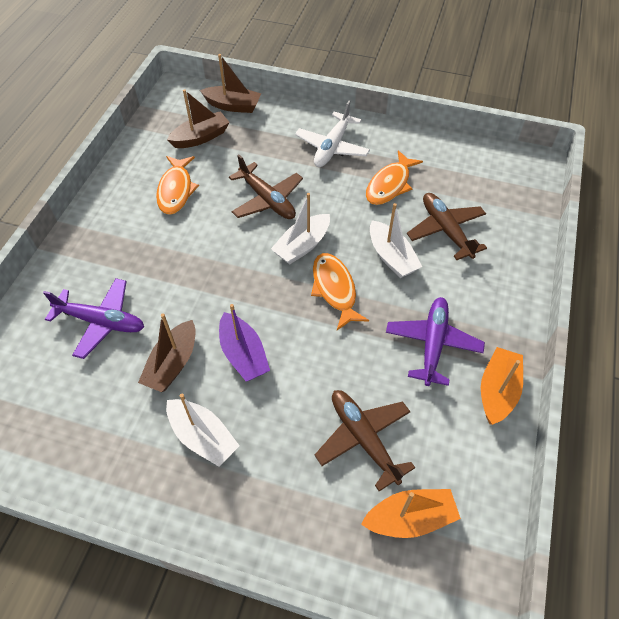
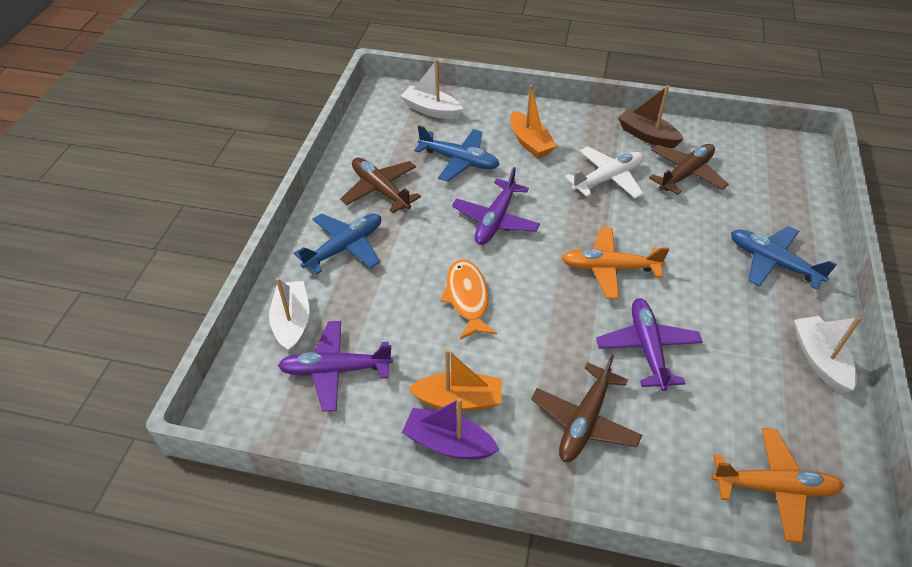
blue plane: 0 -> 3
brown boat: 3 -> 1
orange fish: 3 -> 1
orange plane: 0 -> 2
purple plane: 2 -> 3

